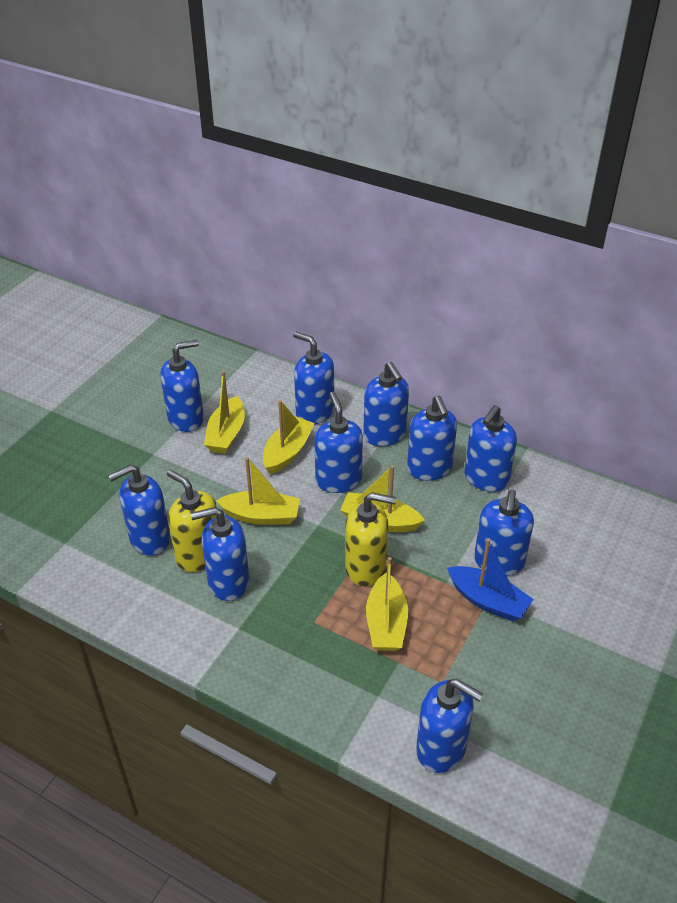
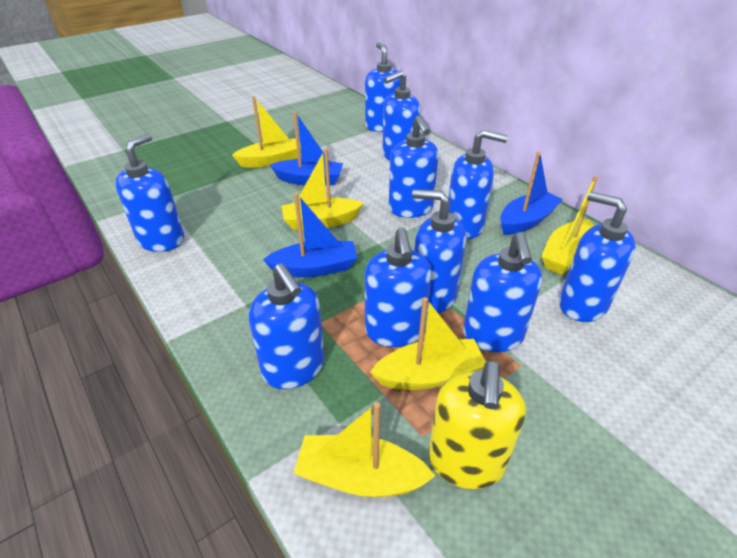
blue boat: 1 -> 3
yellow soap dispenser: 2 -> 1

